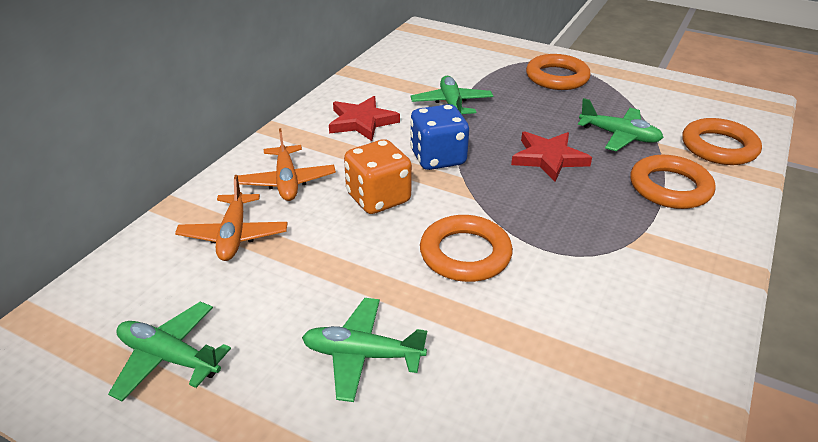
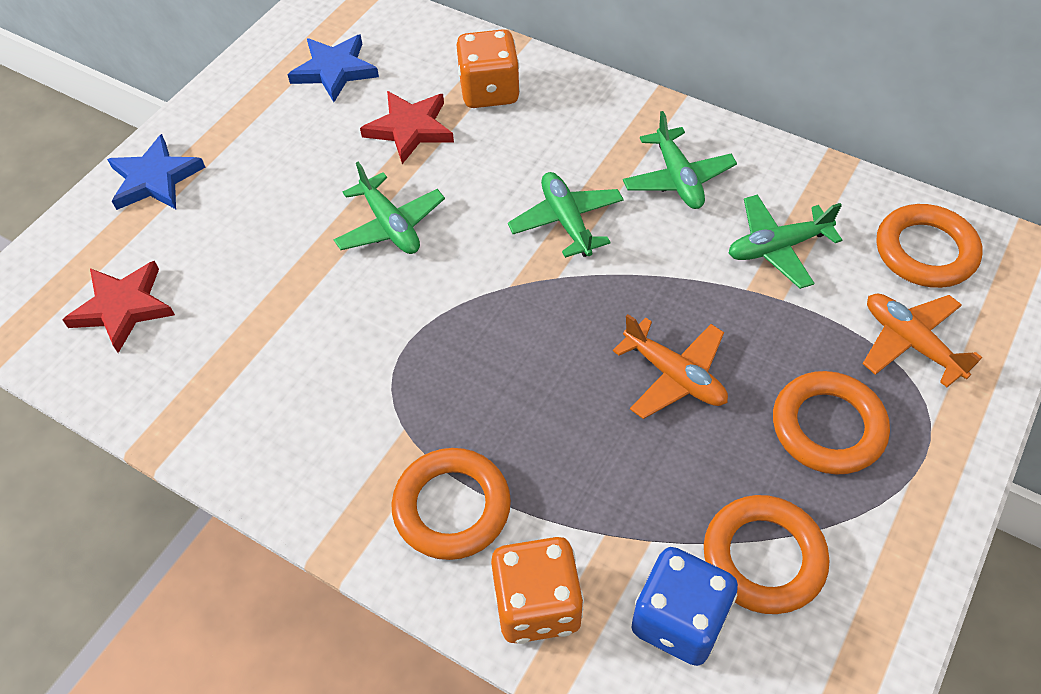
blue star: 0 -> 2
orange dice: 1 -> 2

